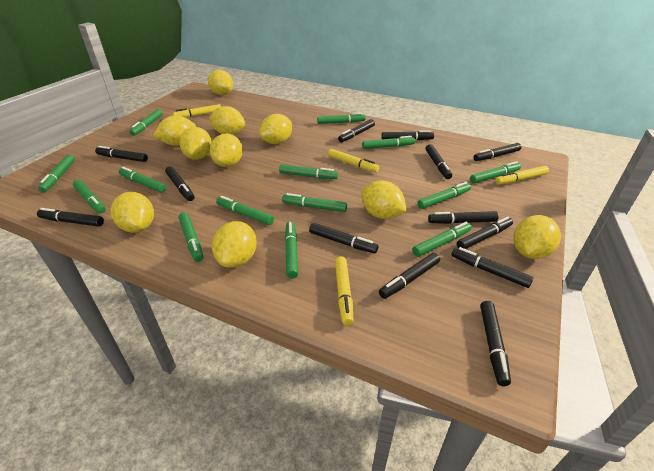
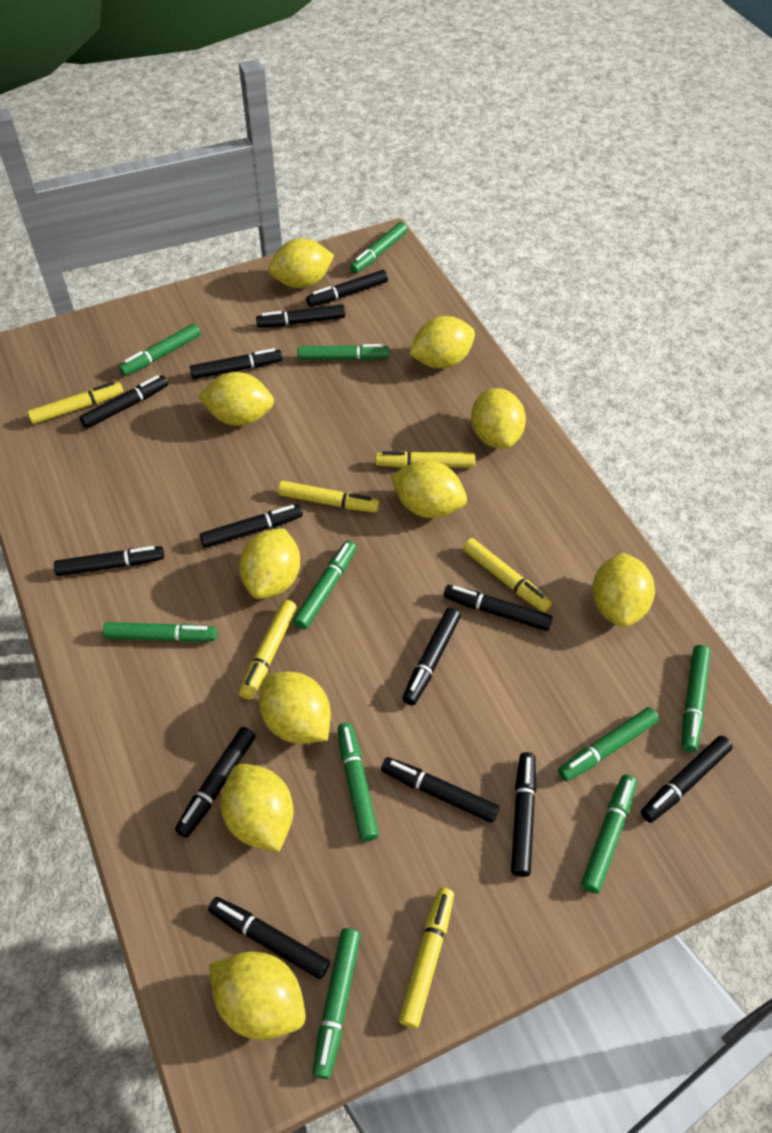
green marker: 14 -> 10
yellow marker: 4 -> 6

